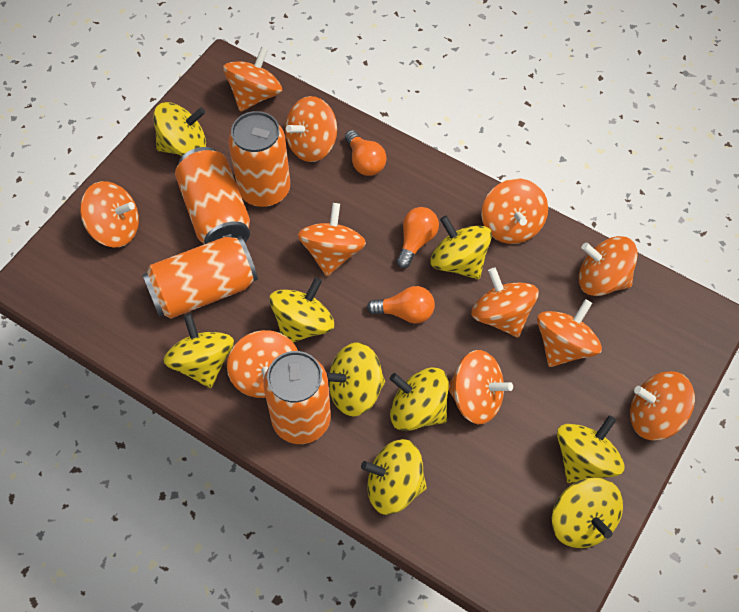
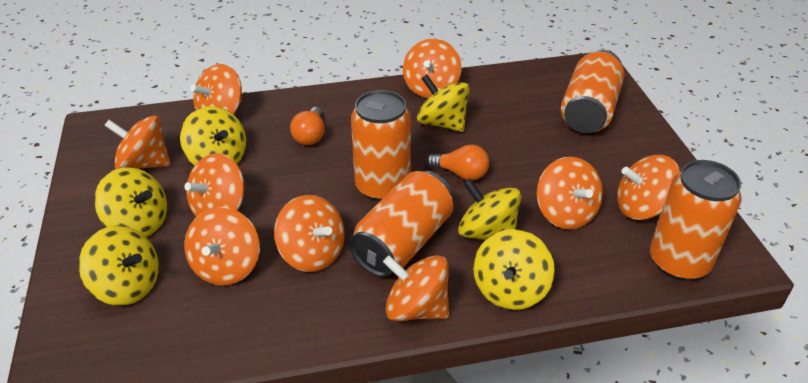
orange light bulb: 3 -> 2
orange spinning top: 11 -> 9
yellow spinning top: 9 -> 6

